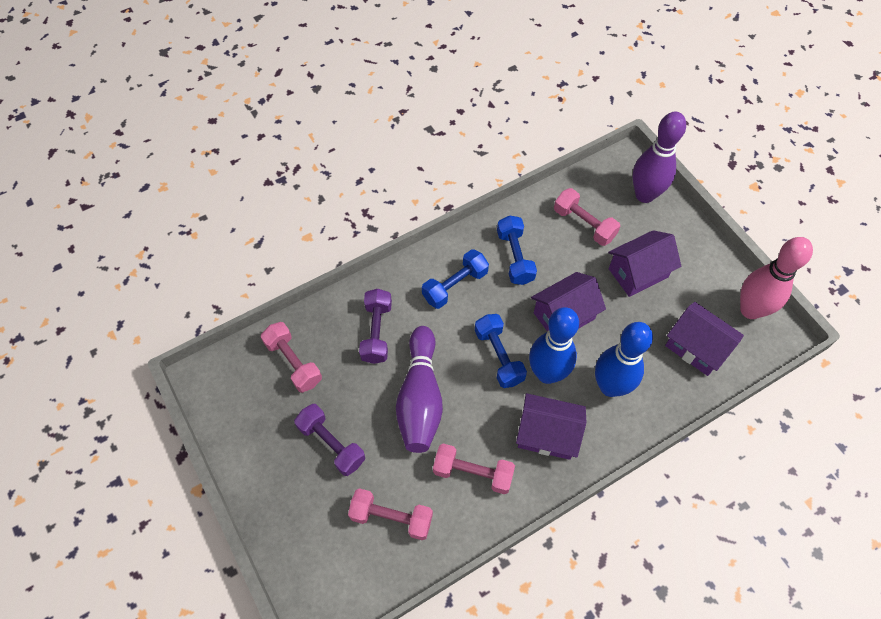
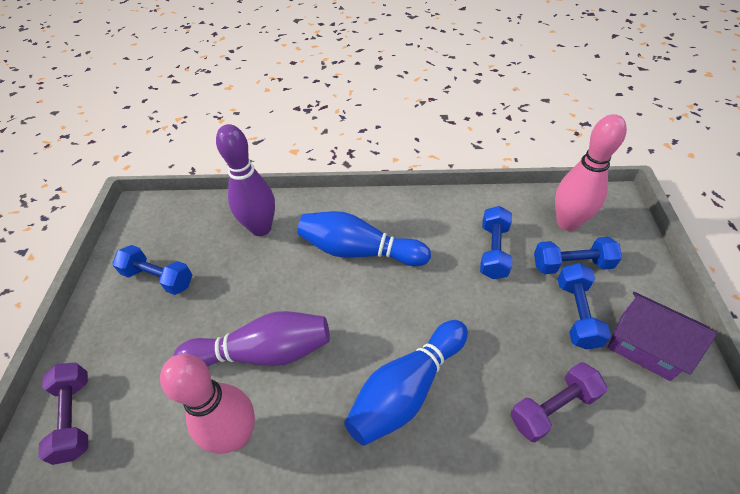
blue dumbbell: 3 -> 4
pink bowling pin: 1 -> 2
pink dumbbell: 4 -> 0
purple house: 4 -> 1

